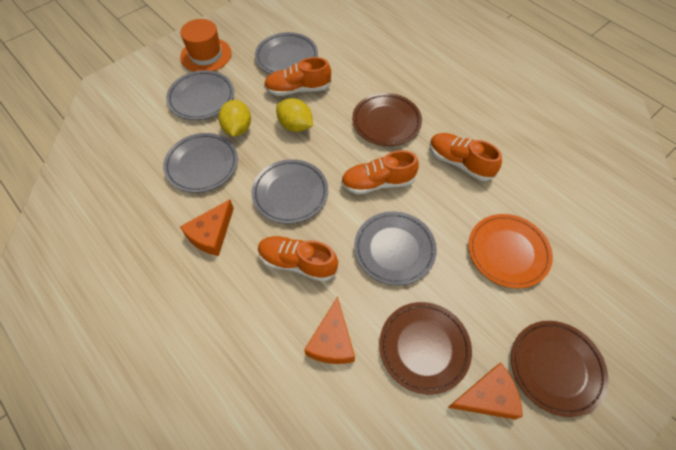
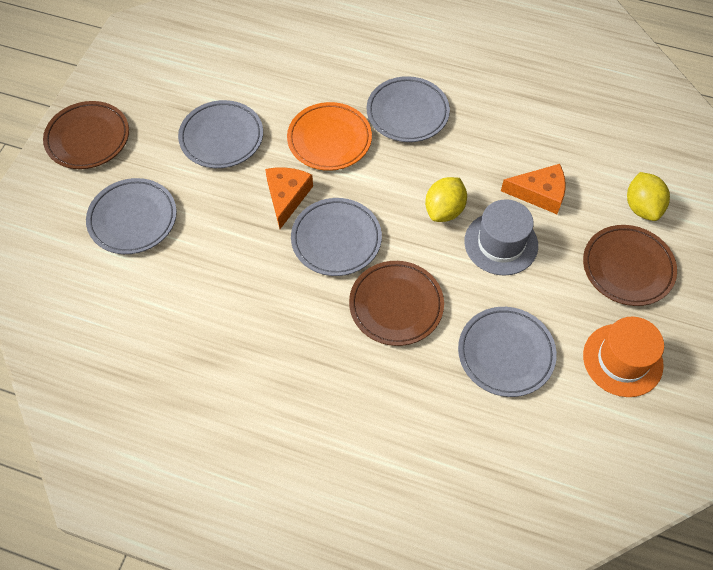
grey hat: 0 -> 1
orange cheese: 3 -> 2
orange shoe: 4 -> 0

